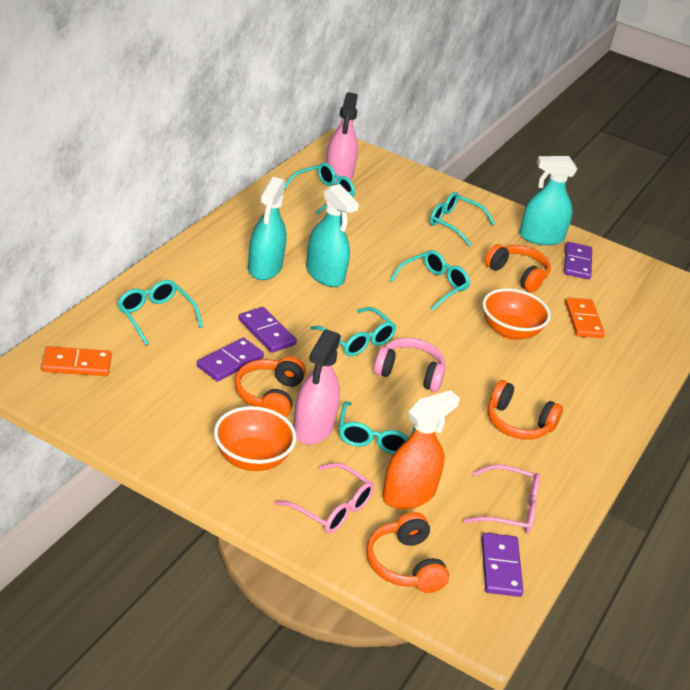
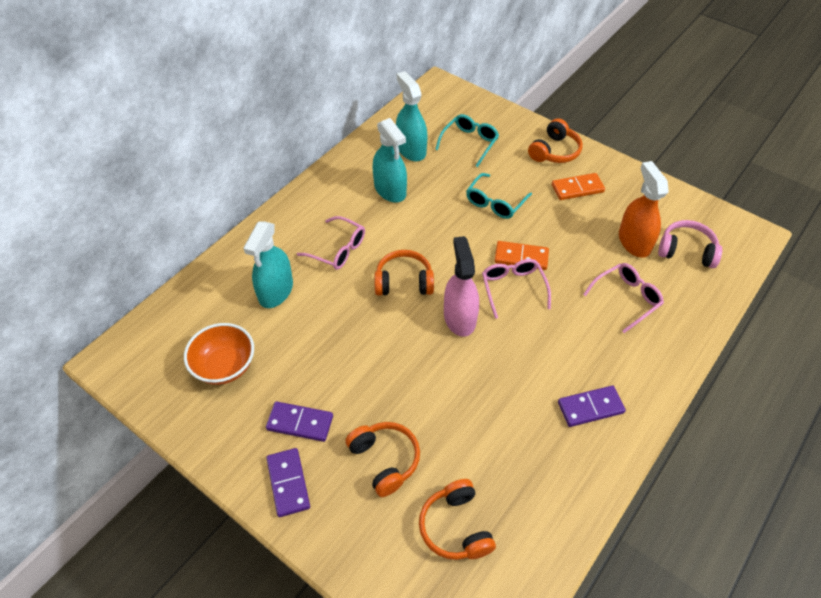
orange bowl: 2 -> 1
pink glasses: 2 -> 3
pink spray bottle: 2 -> 1
purple domino: 4 -> 3
turquoise glasses: 6 -> 2

